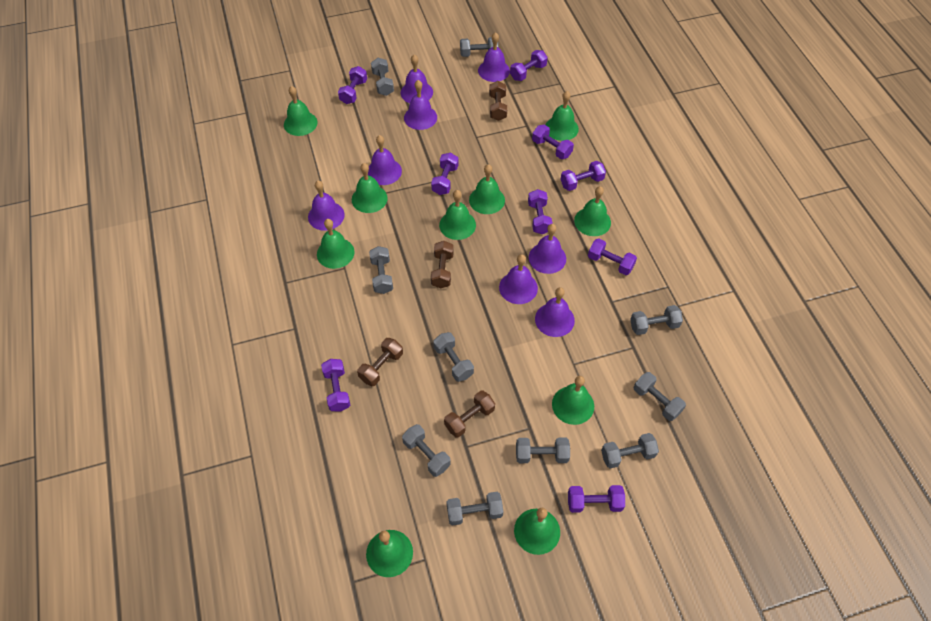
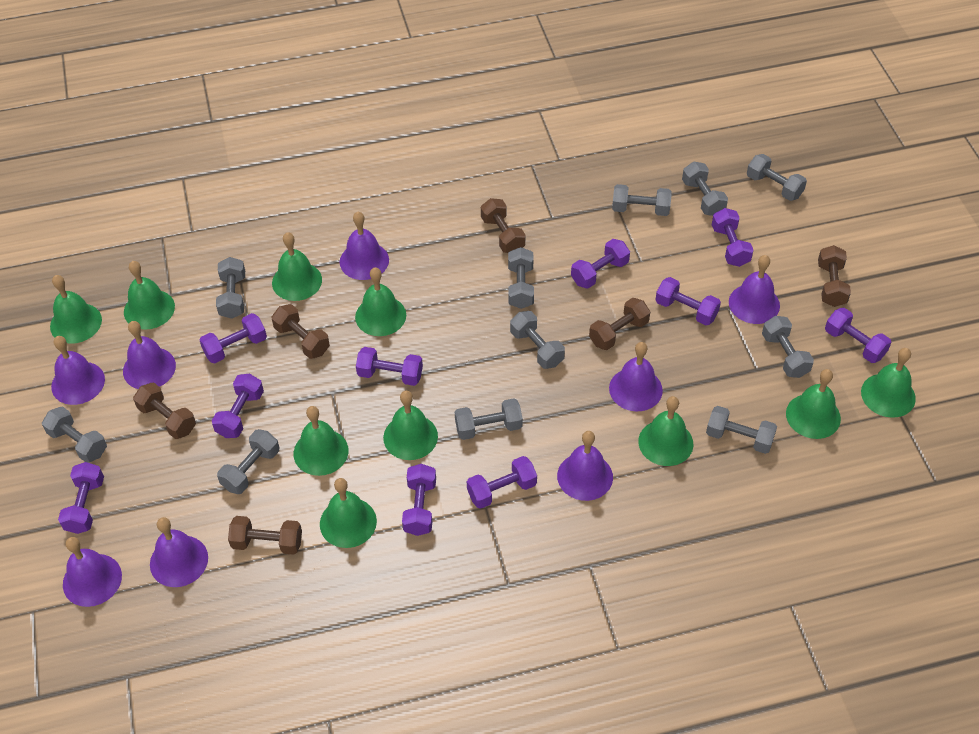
brown dumbbell: 4 -> 6
grey dumbbell: 10 -> 11
purple dumbbell: 9 -> 10

